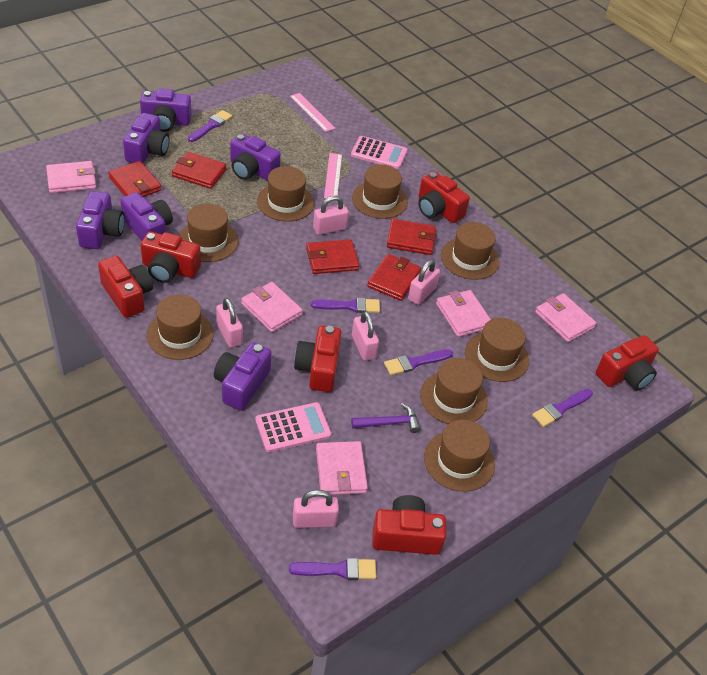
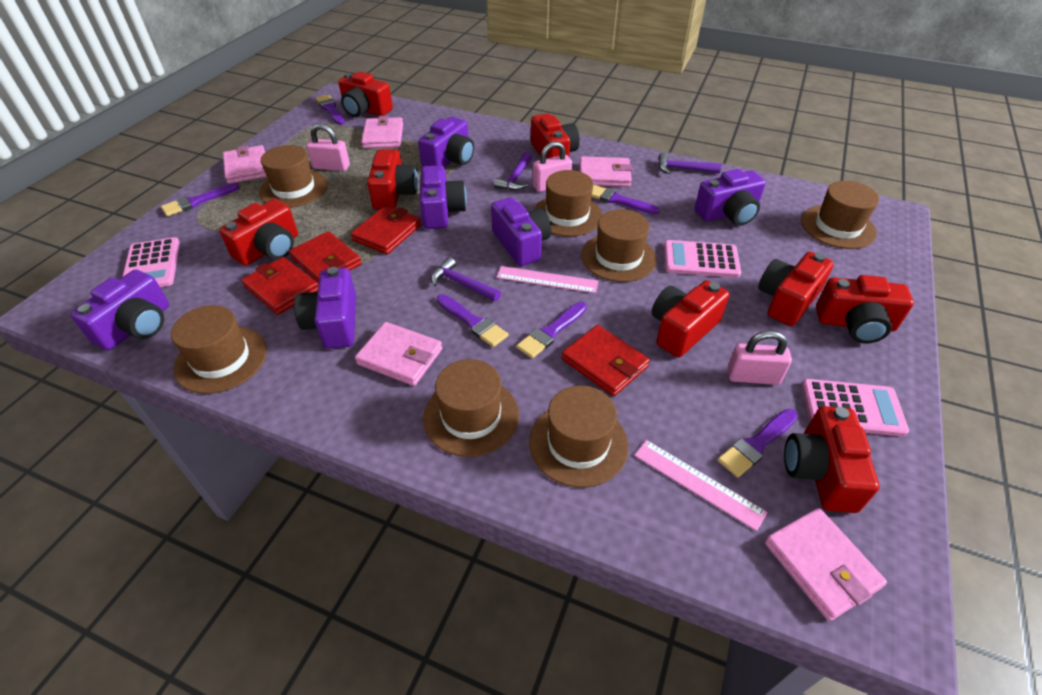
brown hat: 8 -> 7
pink calculator: 2 -> 3
pink padlock: 5 -> 3
purple brush: 5 -> 6
purple hammer: 1 -> 3
red camera: 6 -> 8
red wallet: 5 -> 4

